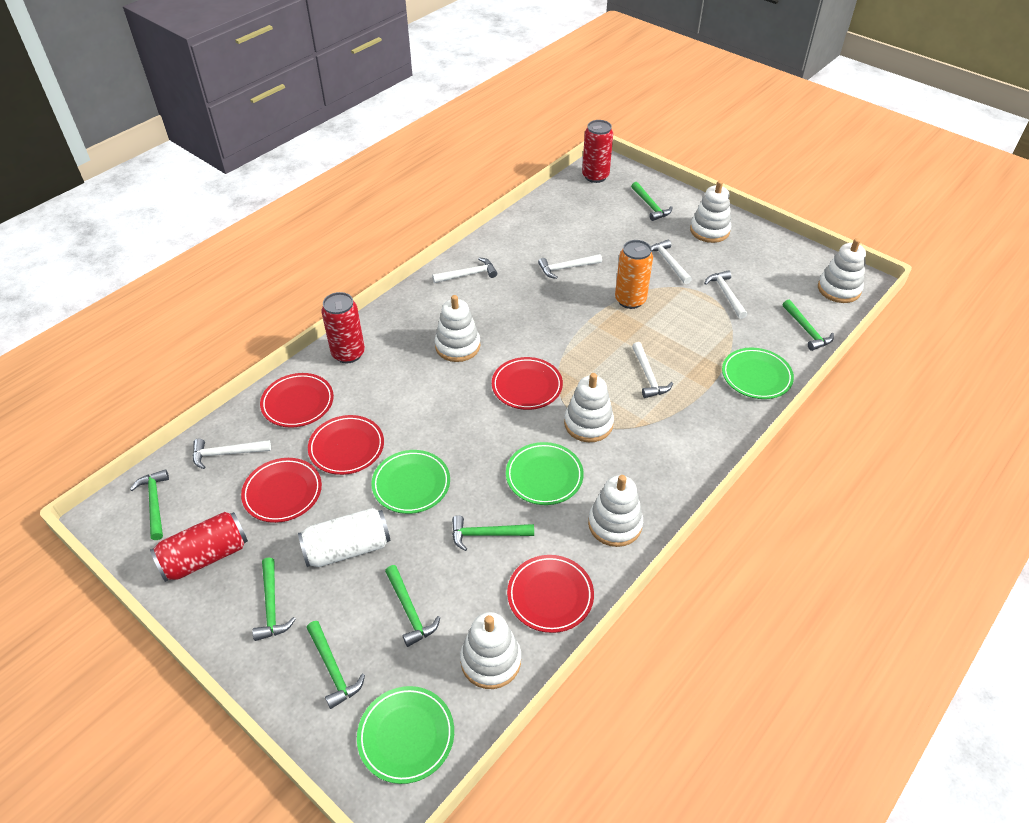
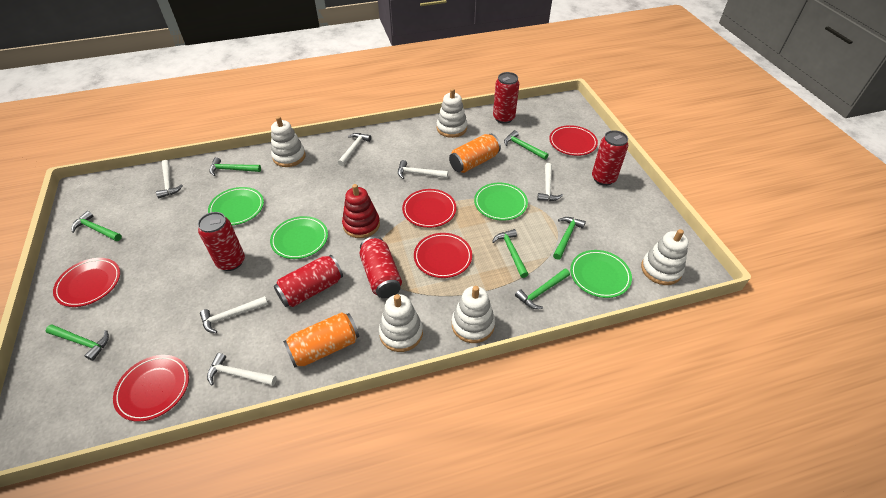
orange can: 1 -> 2
red can: 3 -> 5
red stacking toy: 0 -> 1
white can: 1 -> 0
white stacking toy: 6 -> 5

